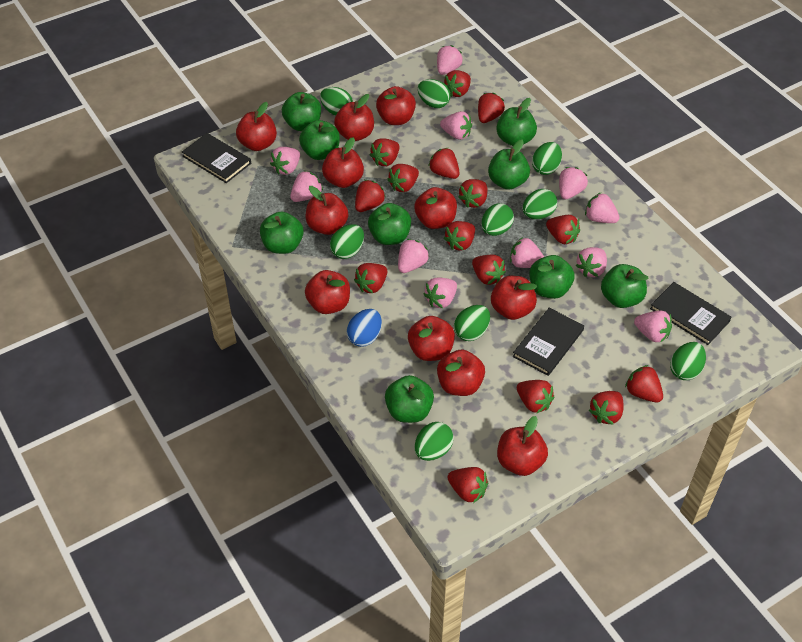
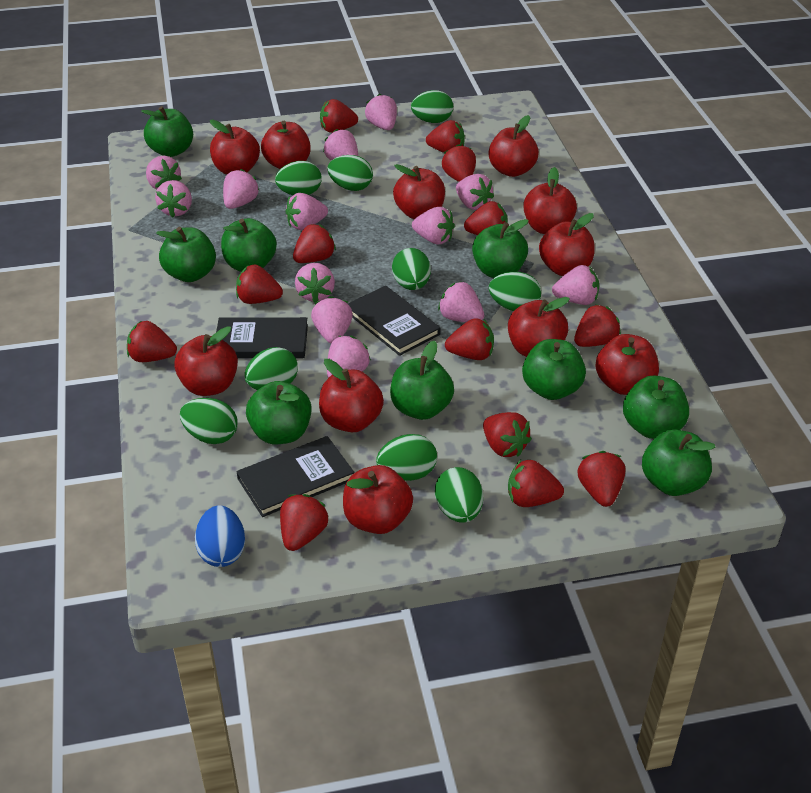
pink strawberry: 11 -> 13
red strawberry: 15 -> 13

